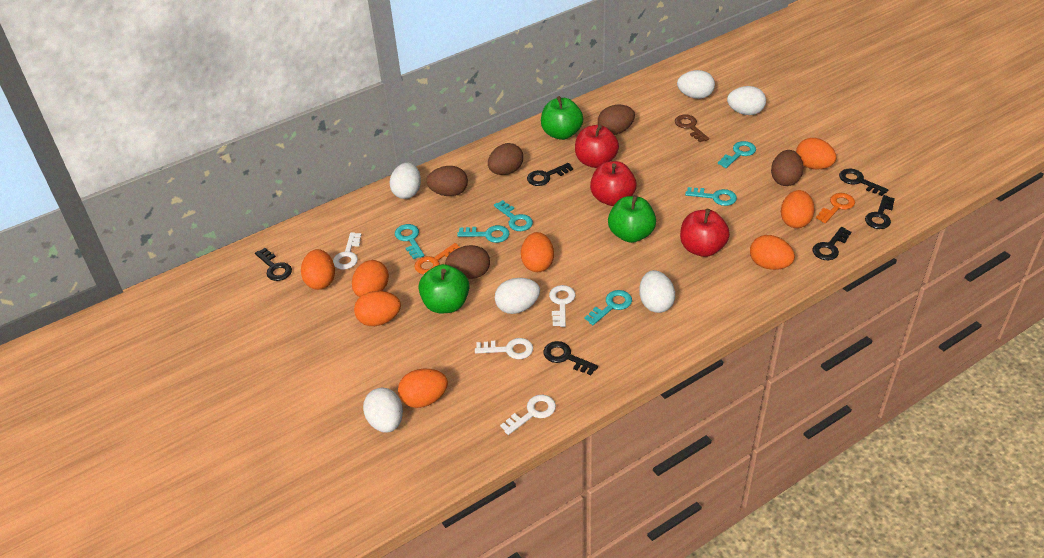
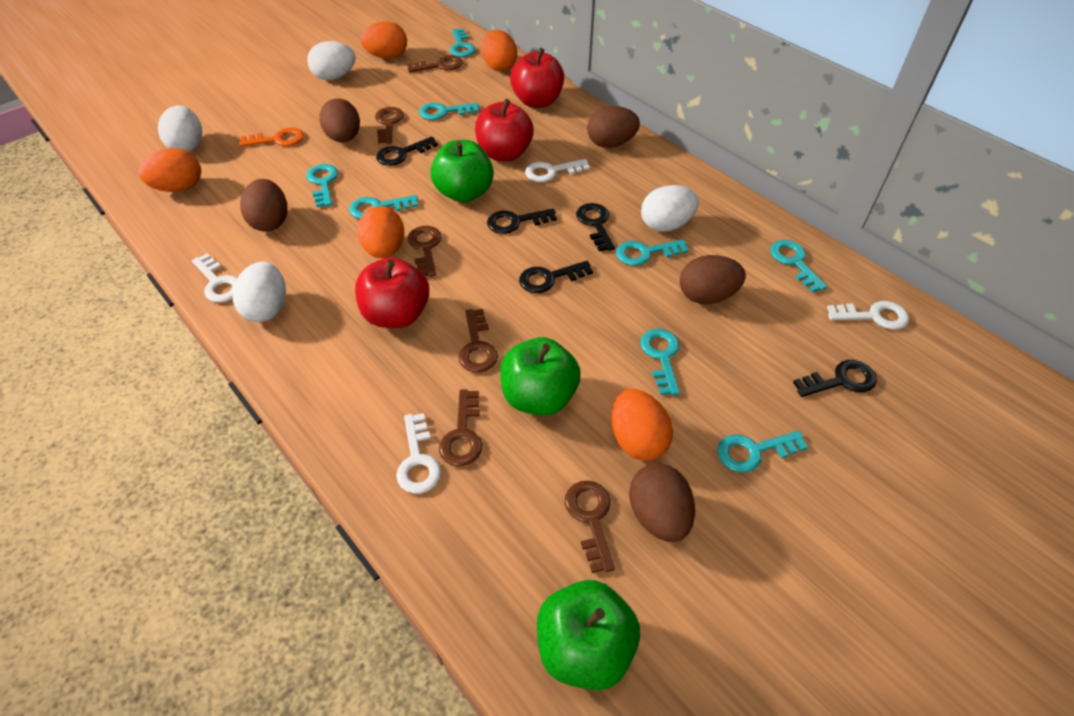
black key: 6 -> 5
brown key: 1 -> 6
orange egg: 8 -> 5
orange key: 2 -> 1
turquoise key: 6 -> 8
white egg: 6 -> 4

